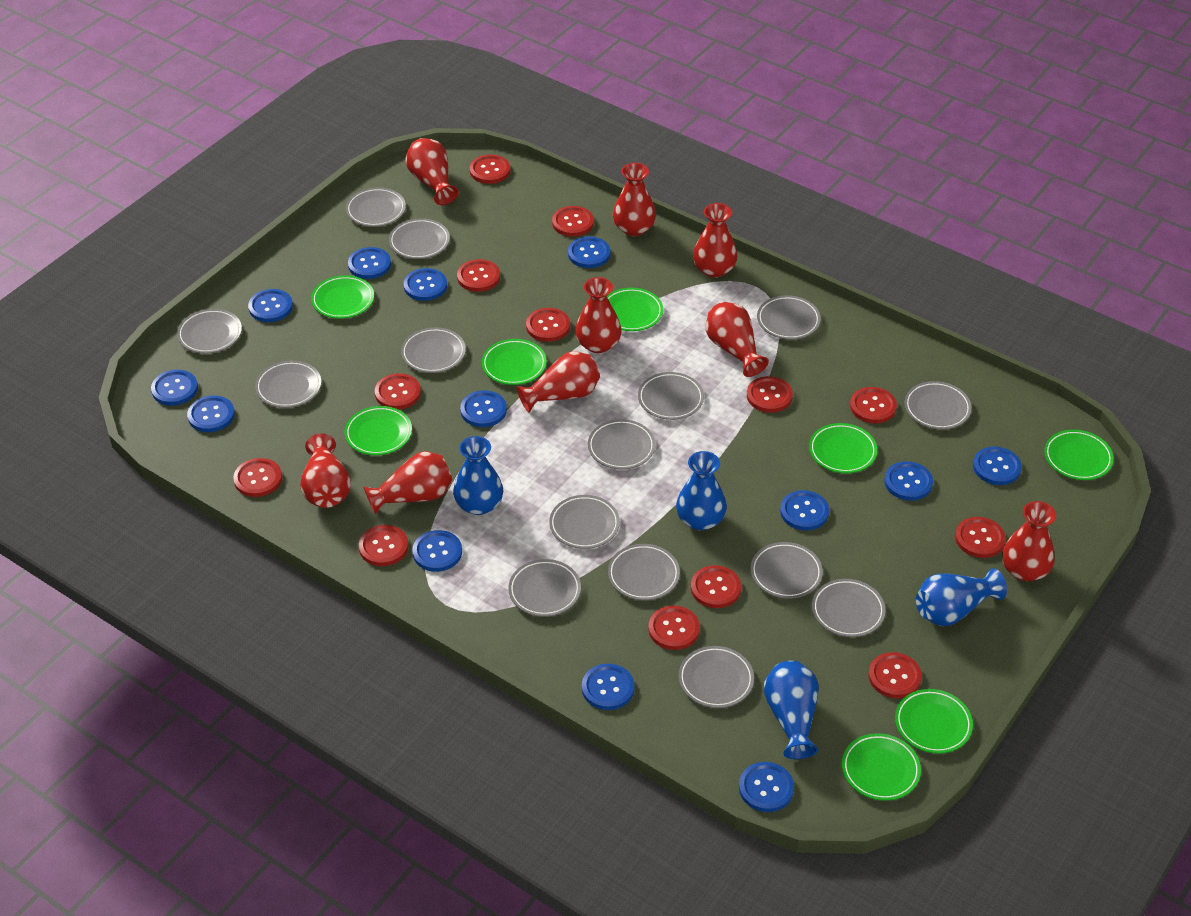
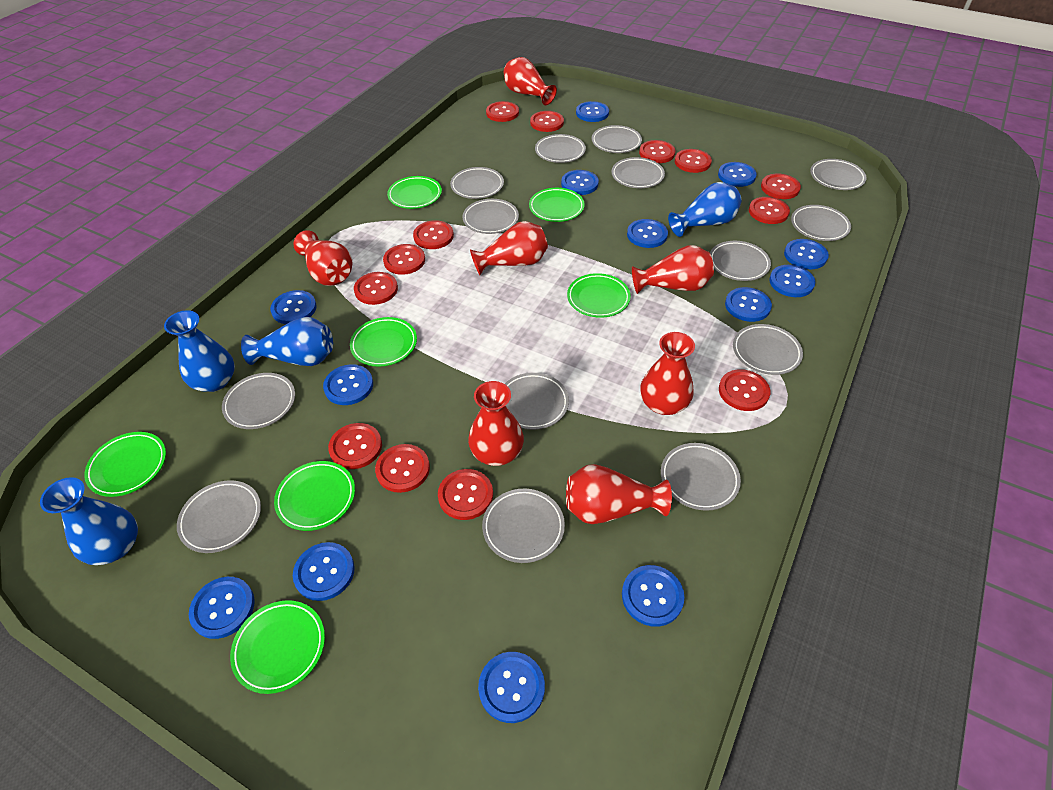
green plate: 8 -> 7
grey plate: 15 -> 14
red vase: 9 -> 7

